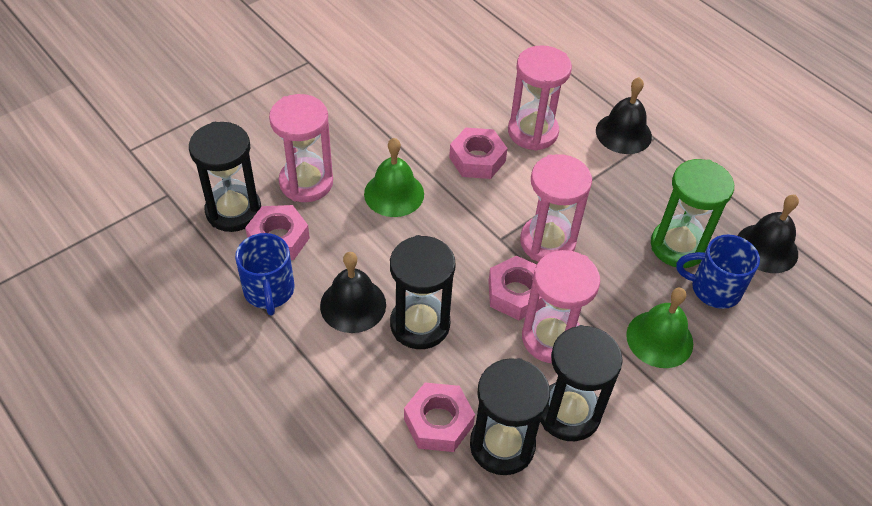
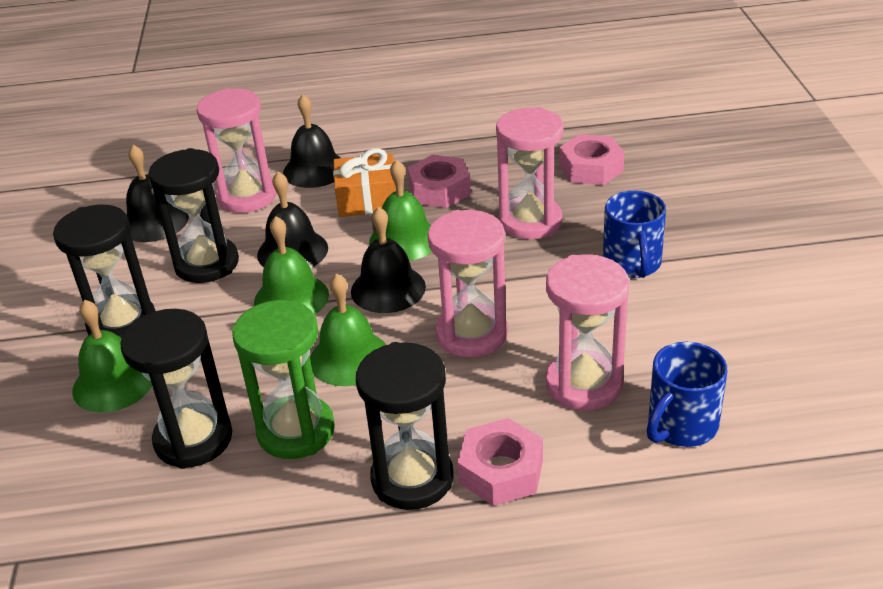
black bell: 3 -> 4
green bell: 2 -> 4
orange gift: 0 -> 1
pink nut: 4 -> 3

